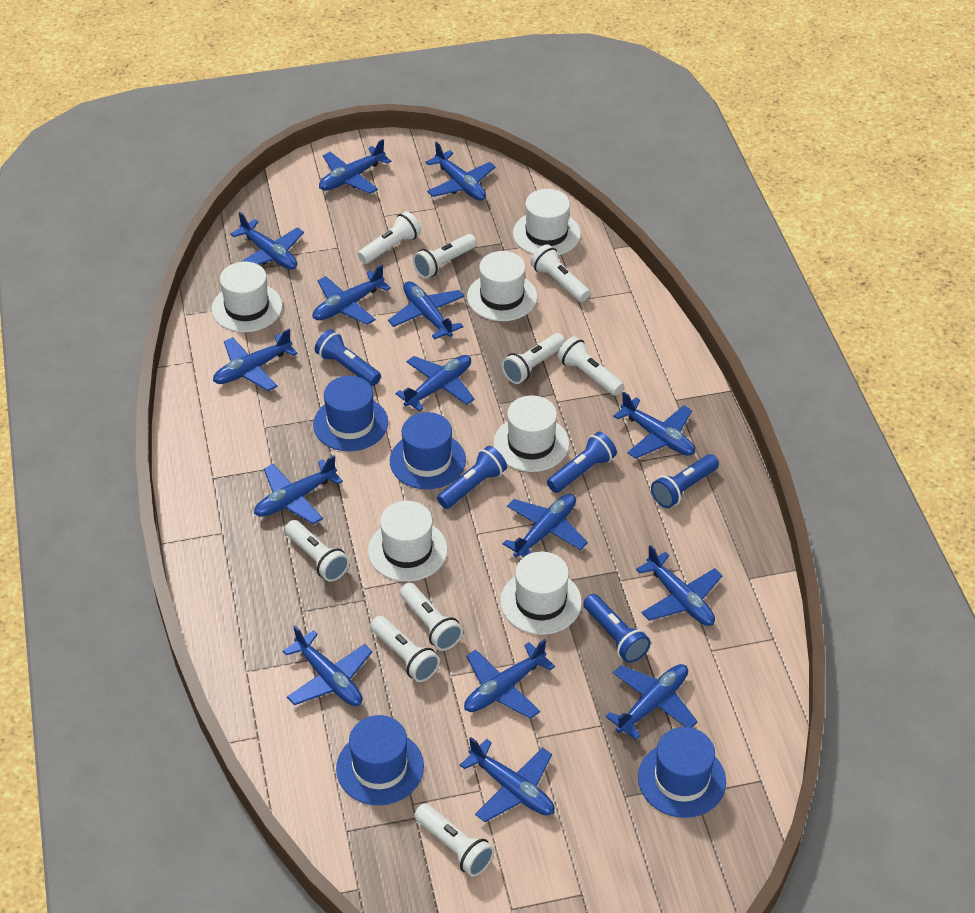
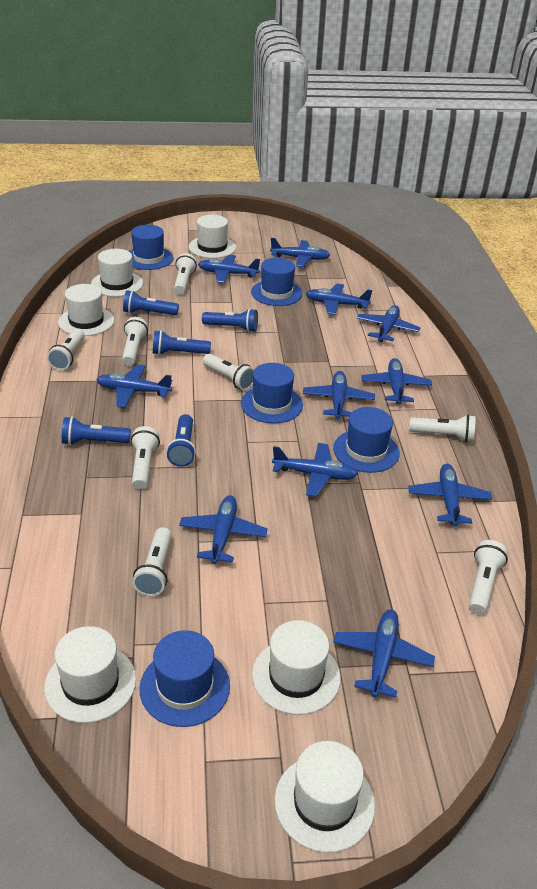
blue hat: 4 -> 5
blue plane: 15 -> 11
white flashlight: 9 -> 8

